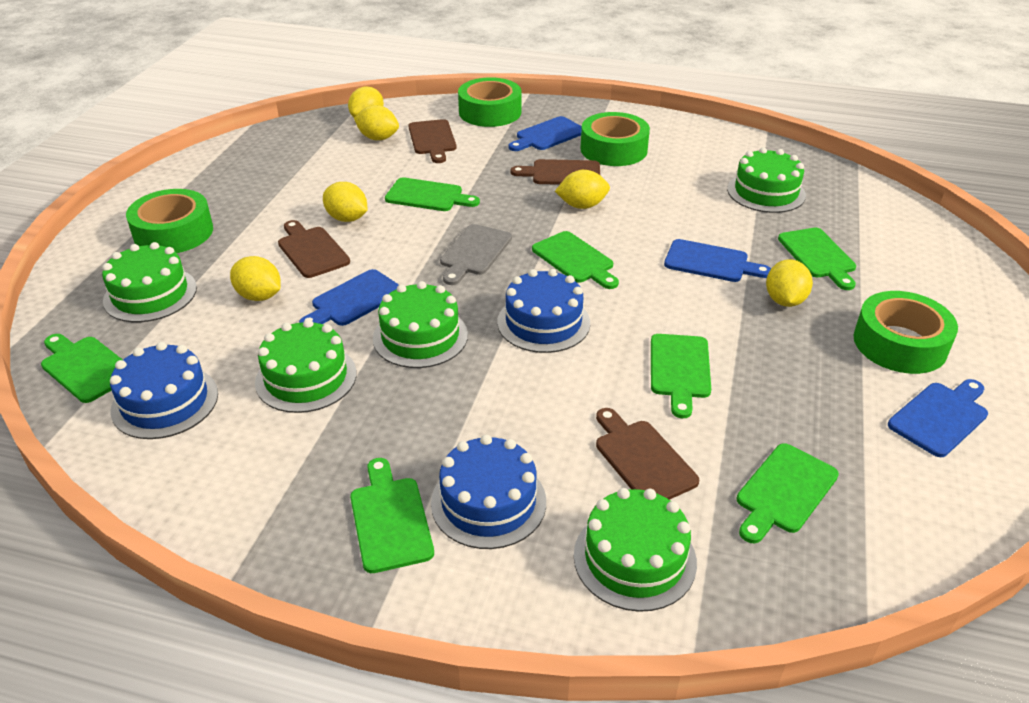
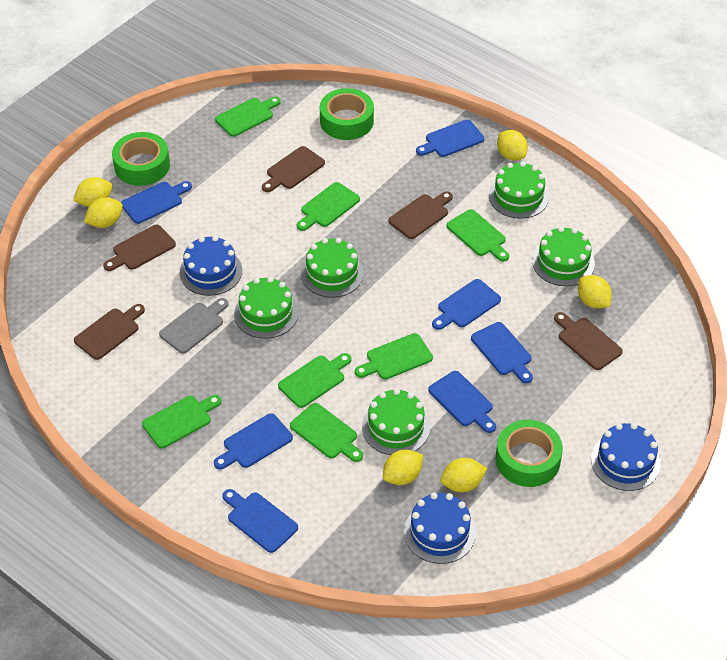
blue cutting board: 4 -> 7
brown cutting board: 4 -> 5
green tape: 4 -> 3

